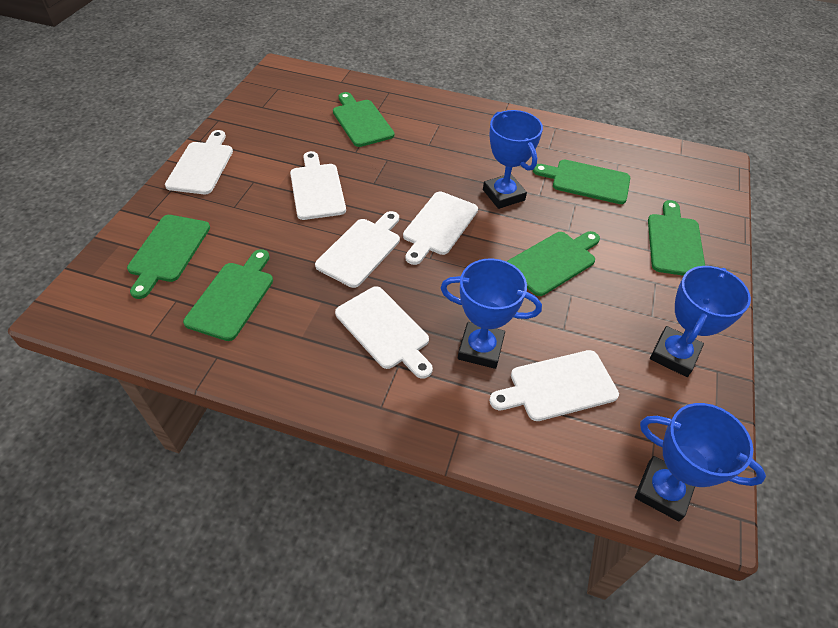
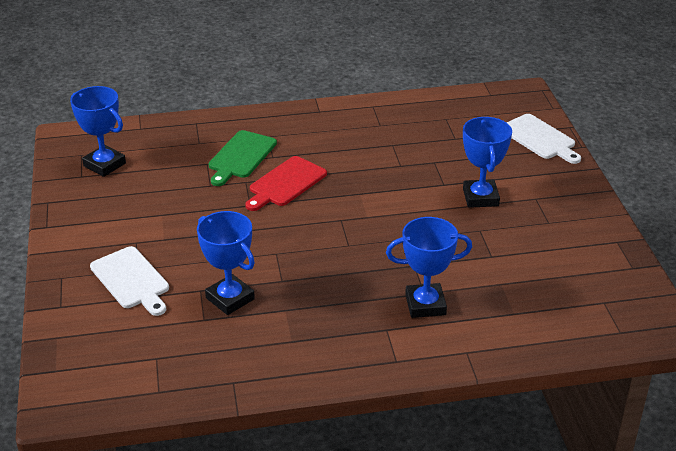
green cutting board: 6 -> 1
red cutting board: 0 -> 1
white cutting board: 6 -> 2

